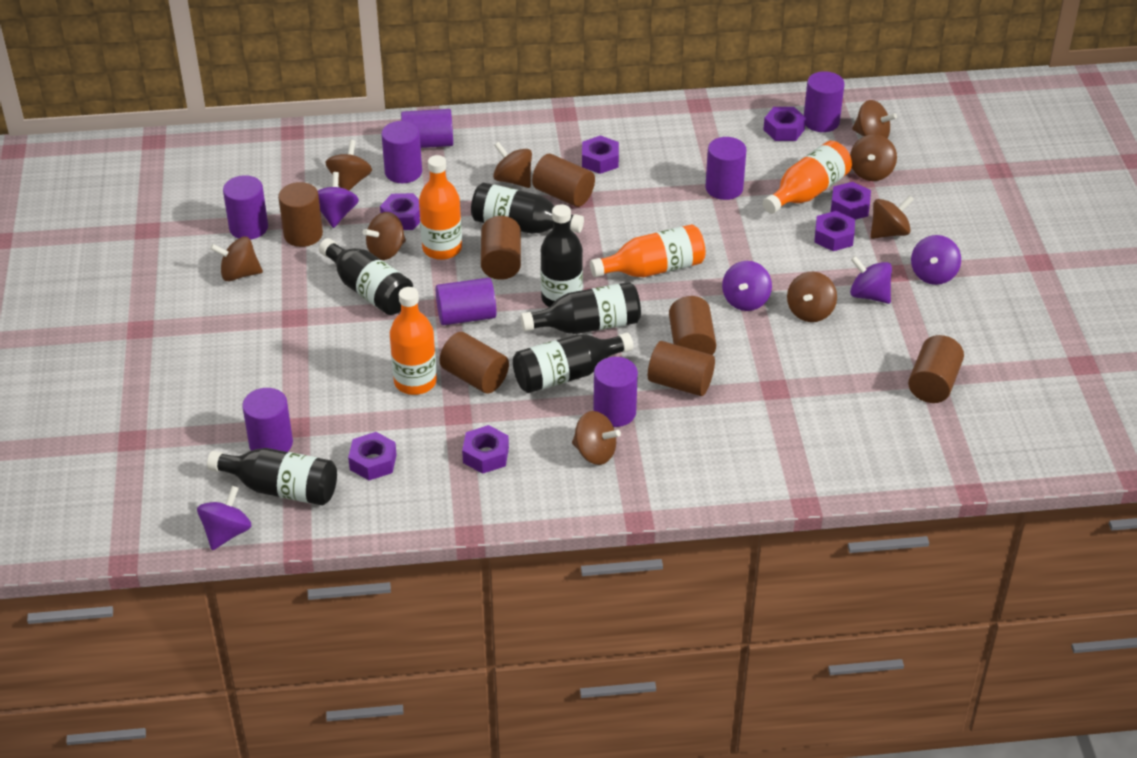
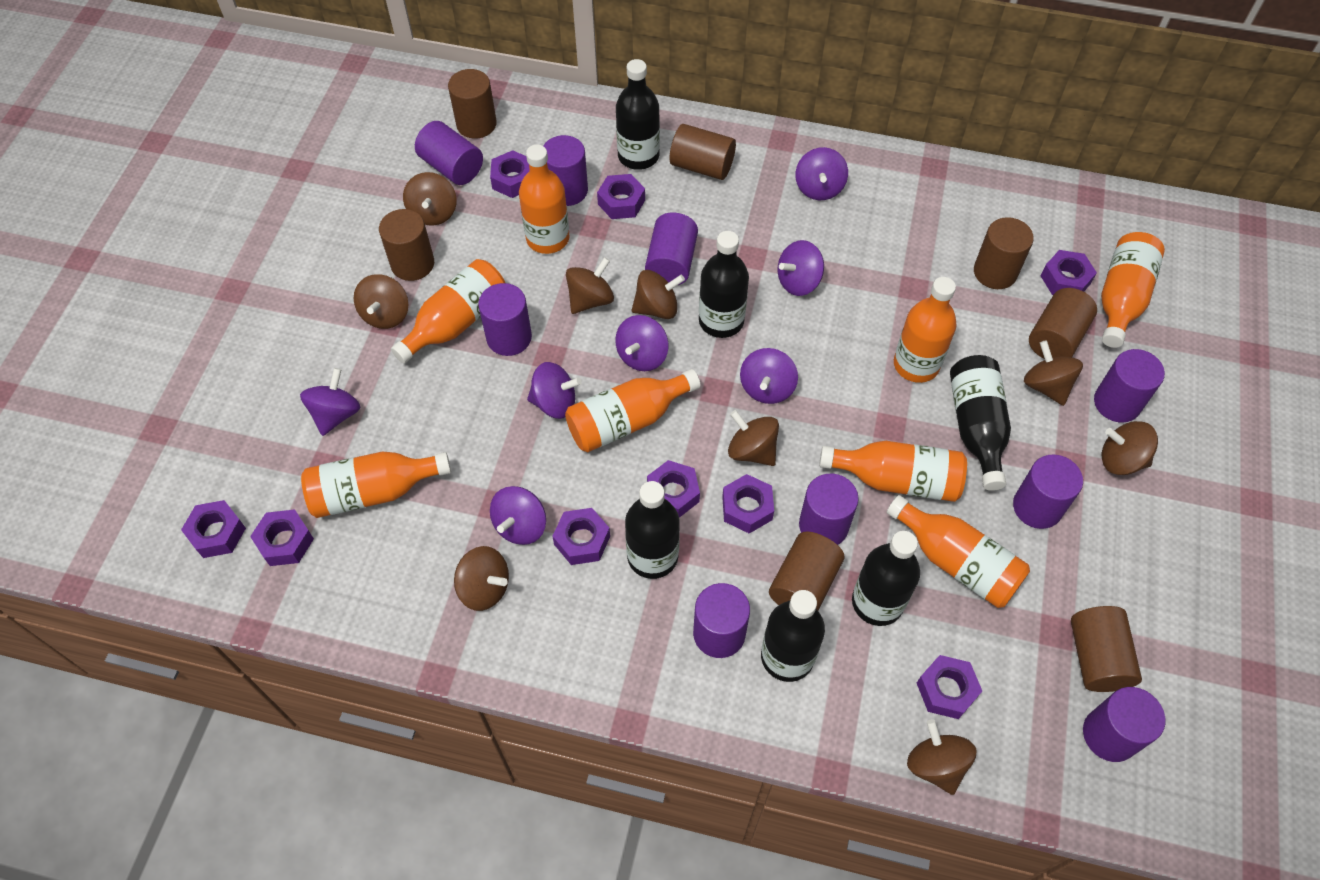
orange bottle: 4 -> 8
purple cylinder: 8 -> 9
purple nut: 7 -> 9
purple spinning top: 5 -> 7

